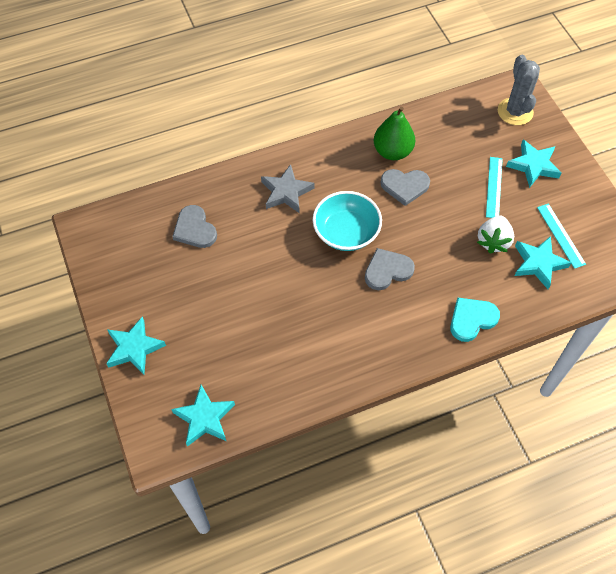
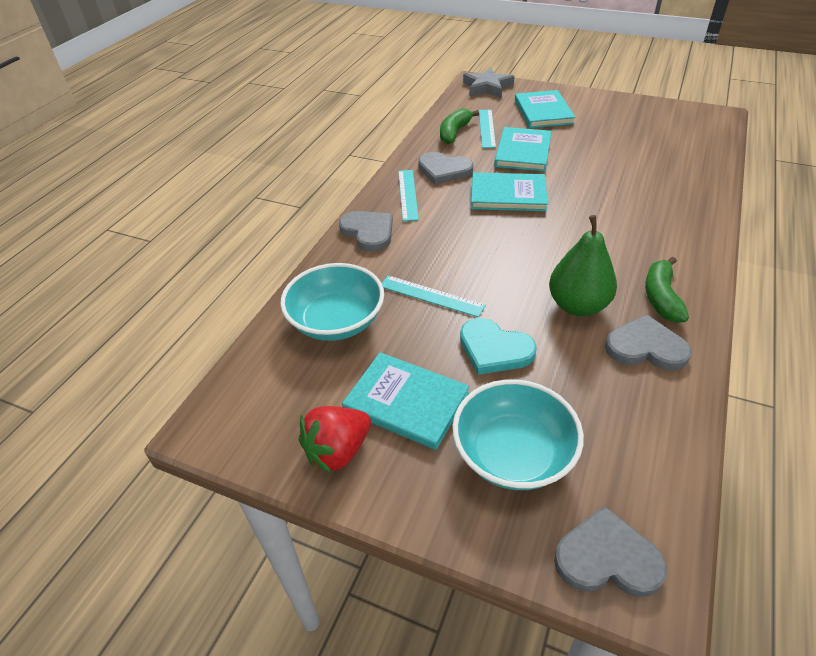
green banana: 0 -> 2
grey cactus: 1 -> 0
grey heart: 3 -> 4
red strawberry: 0 -> 1
turquoise book: 0 -> 4
turquoise bowl: 1 -> 2
turquoise ruler: 2 -> 3
turquoise star: 4 -> 0
white strawberry: 1 -> 0

